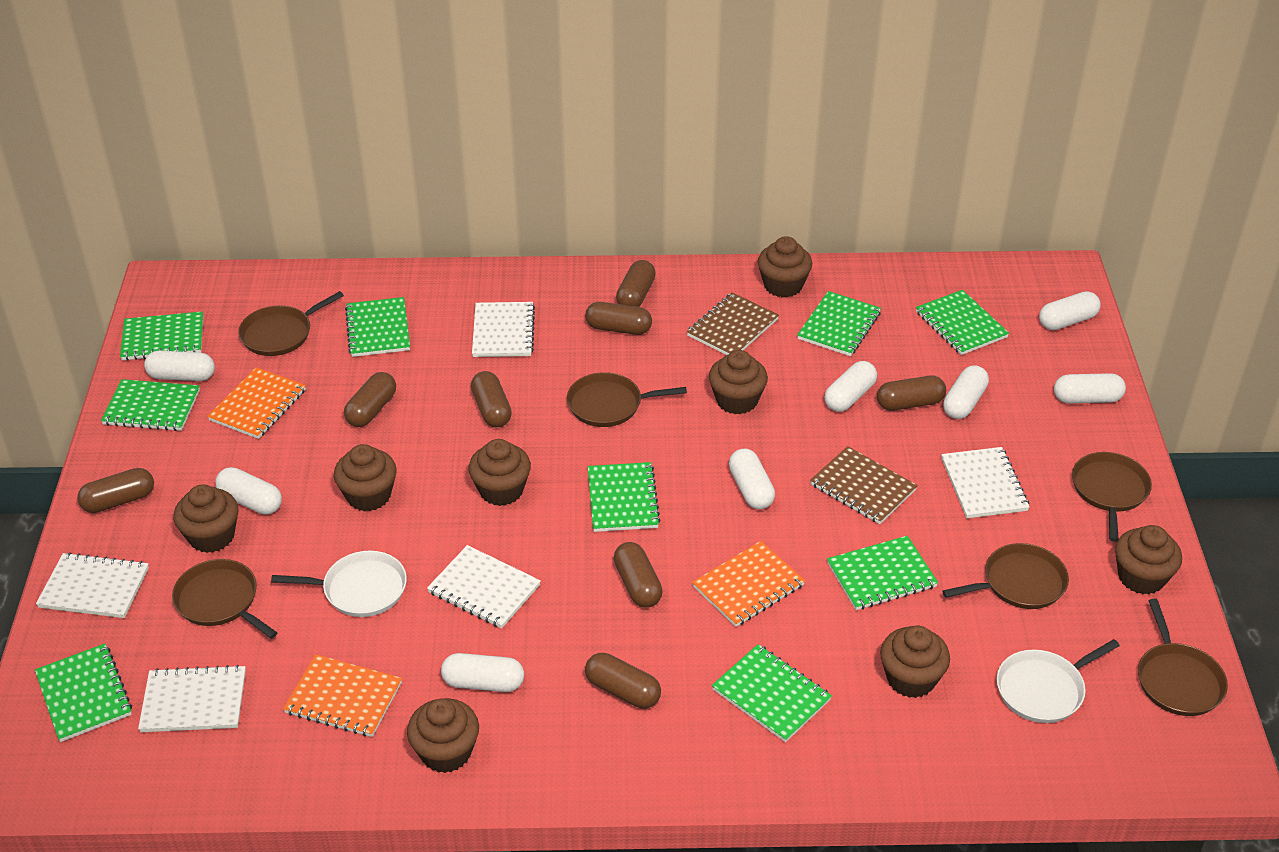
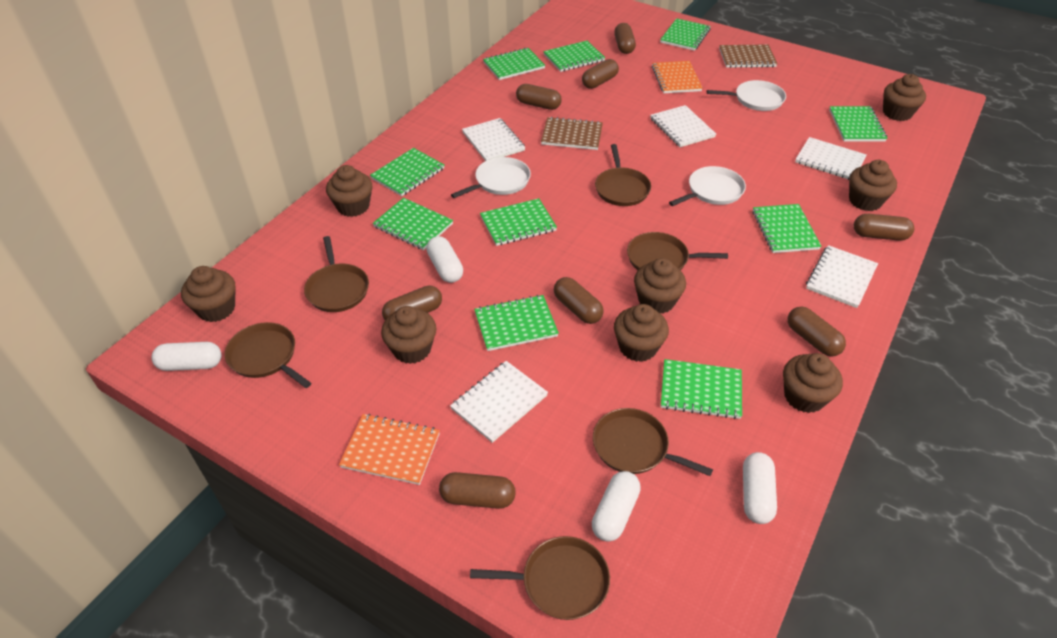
green notebook: 9 -> 10
orange notebook: 3 -> 2
white capsule: 8 -> 4
white pan: 2 -> 3

